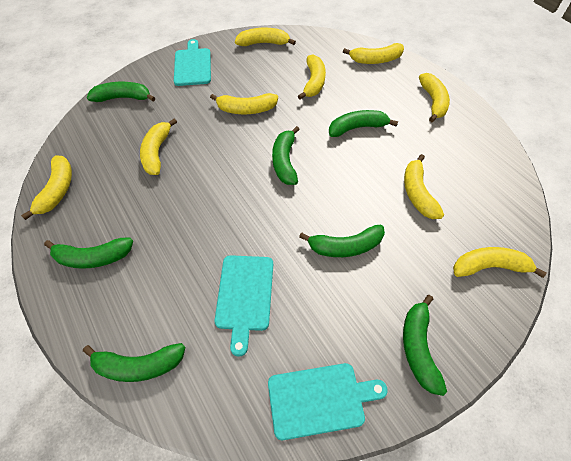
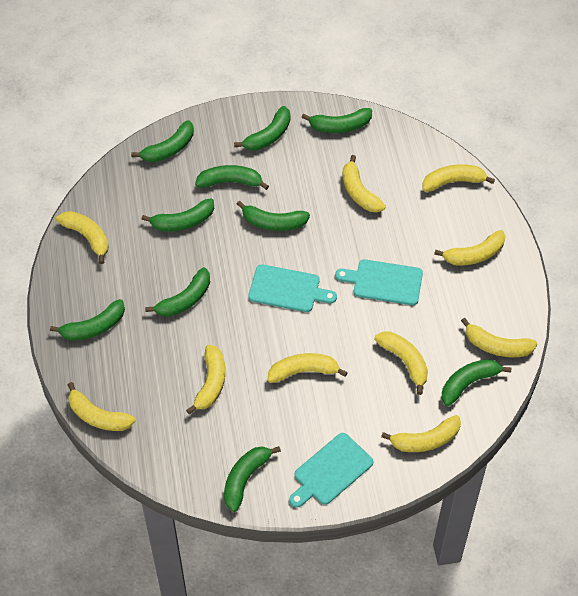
green banana: 7 -> 10
yellow banana: 9 -> 10

